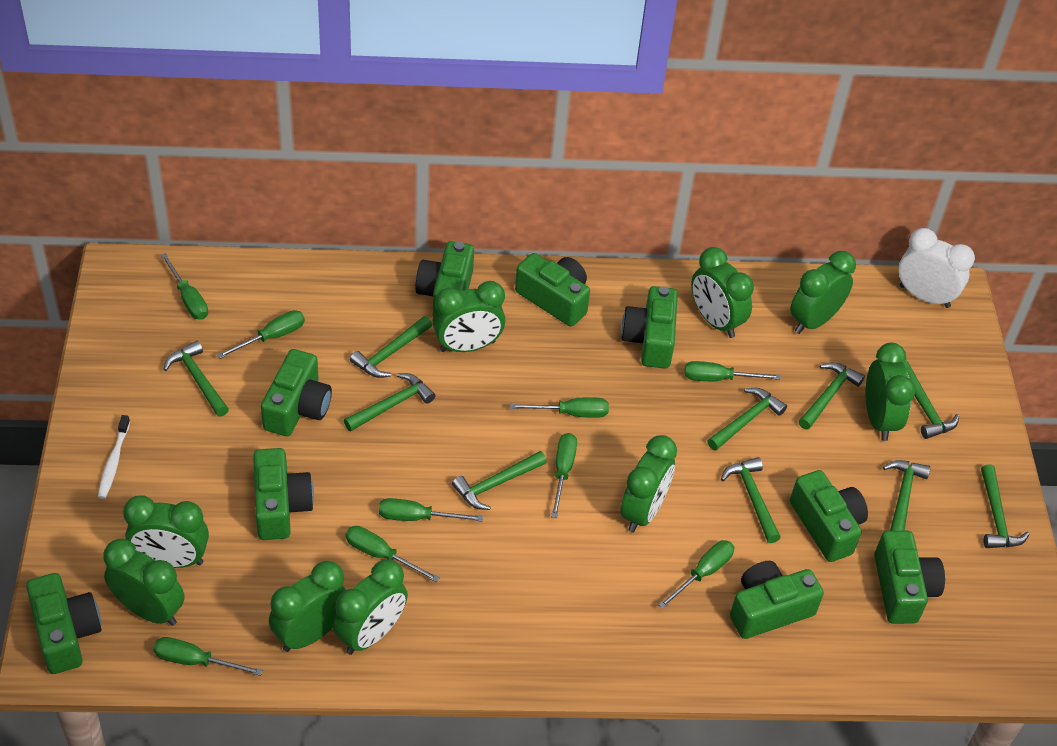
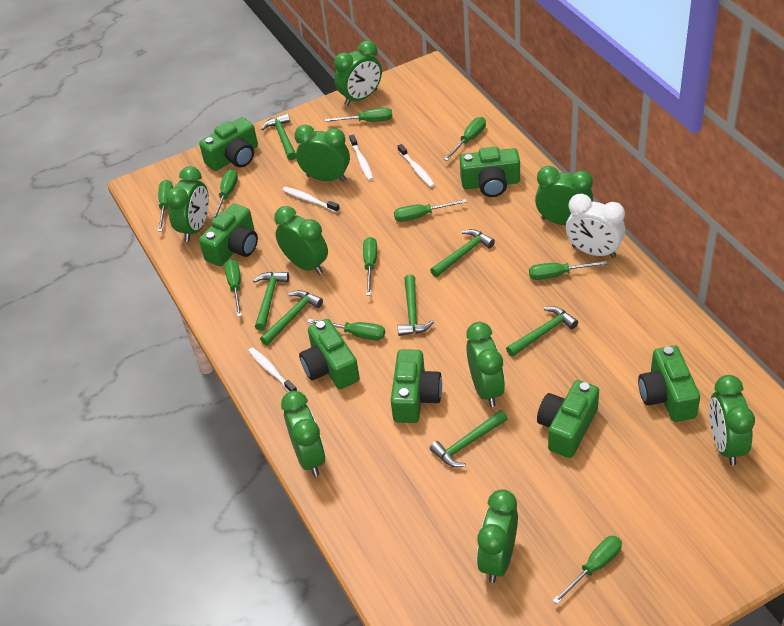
green camera: 9 -> 7
green hammer: 10 -> 7
green screwdriver: 9 -> 10
white toothbrush: 1 -> 4

